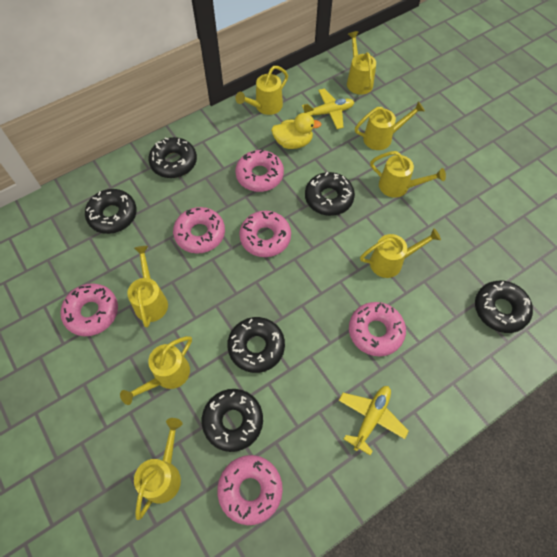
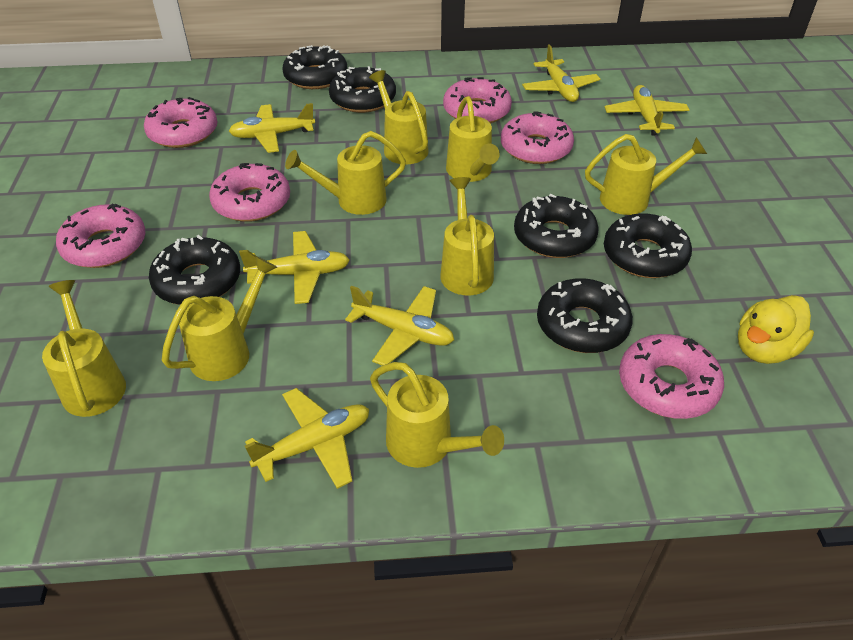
yellow plane: 2 -> 6

